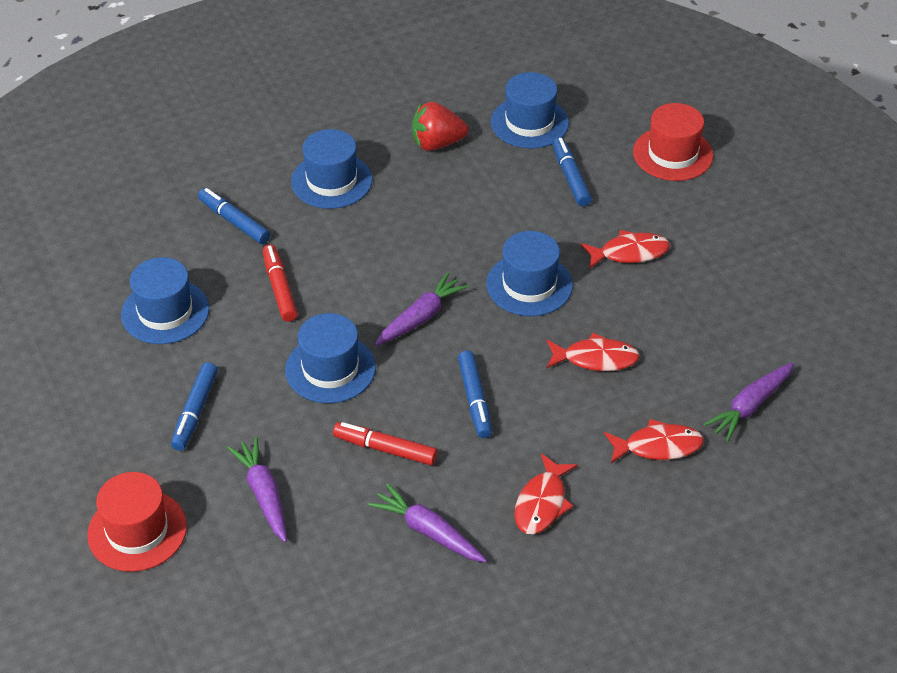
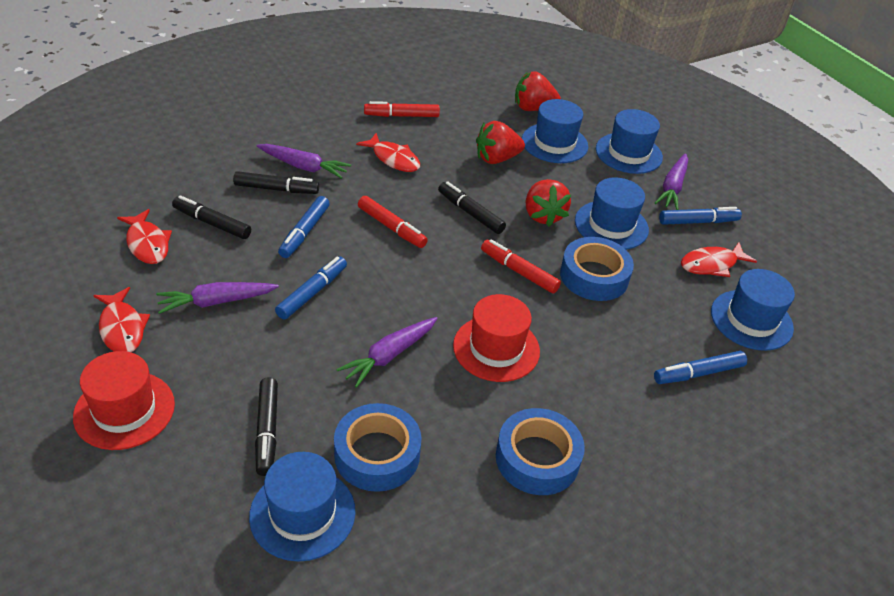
black marker: 0 -> 4
blue tape: 0 -> 3
red marker: 2 -> 3
red strawberry: 1 -> 3

